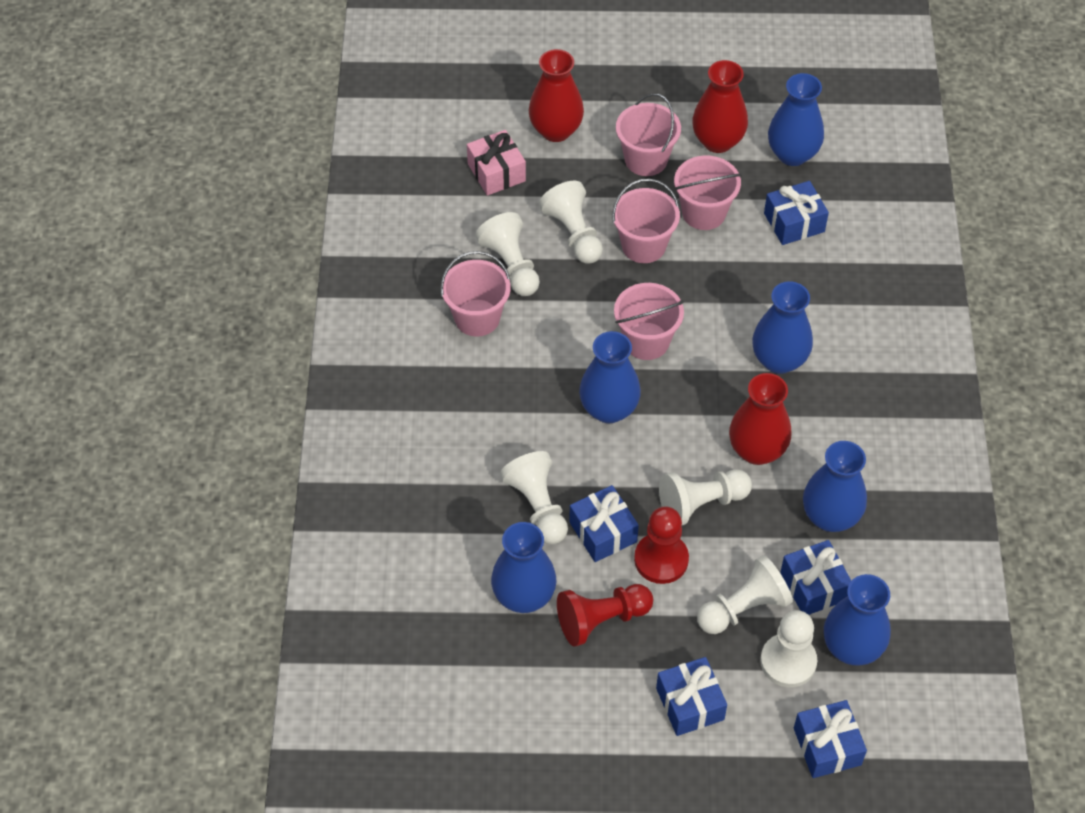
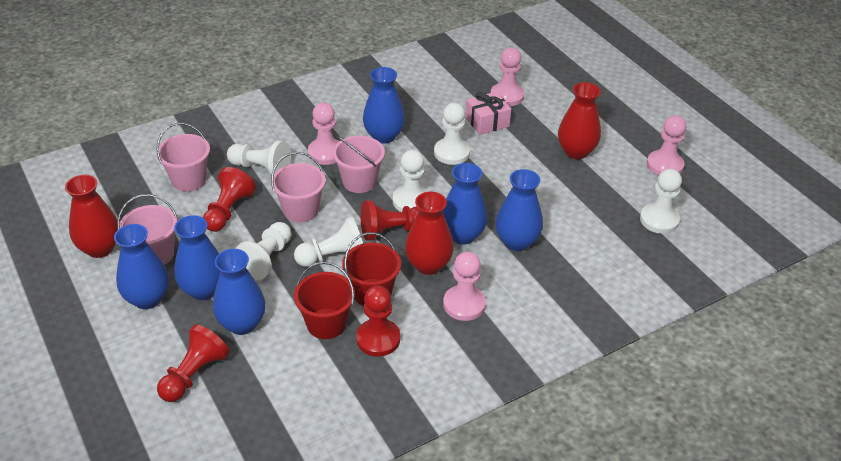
blue gift: 5 -> 0
pink bucket: 5 -> 4
pink pawn: 0 -> 4
red bucket: 0 -> 2
red pawn: 2 -> 4

